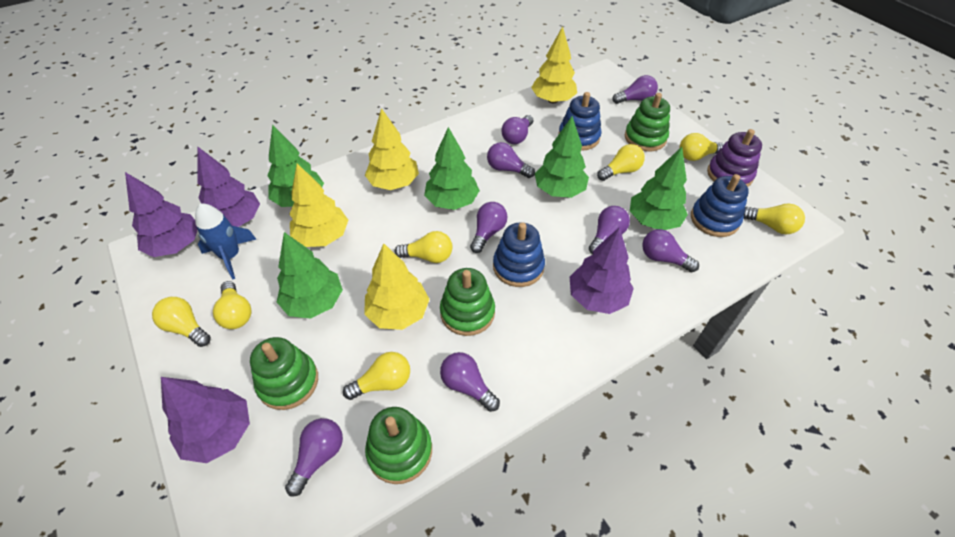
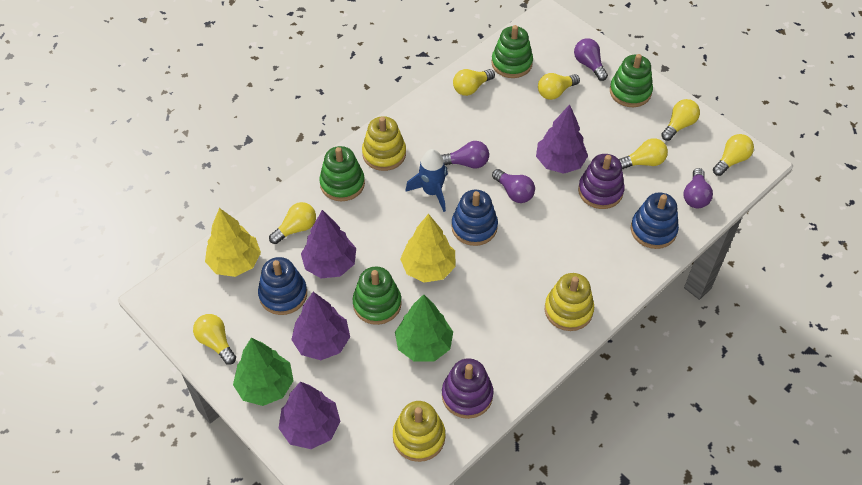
green tree: 5 -> 2
purple light bulb: 8 -> 4
purple stacking toy: 1 -> 2
yellow stacking toy: 0 -> 3
yellow tree: 4 -> 2

